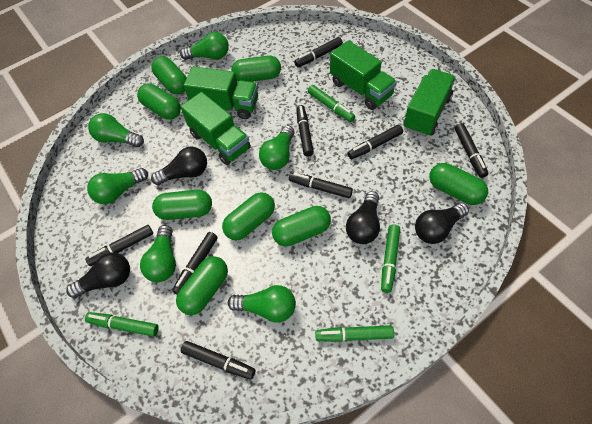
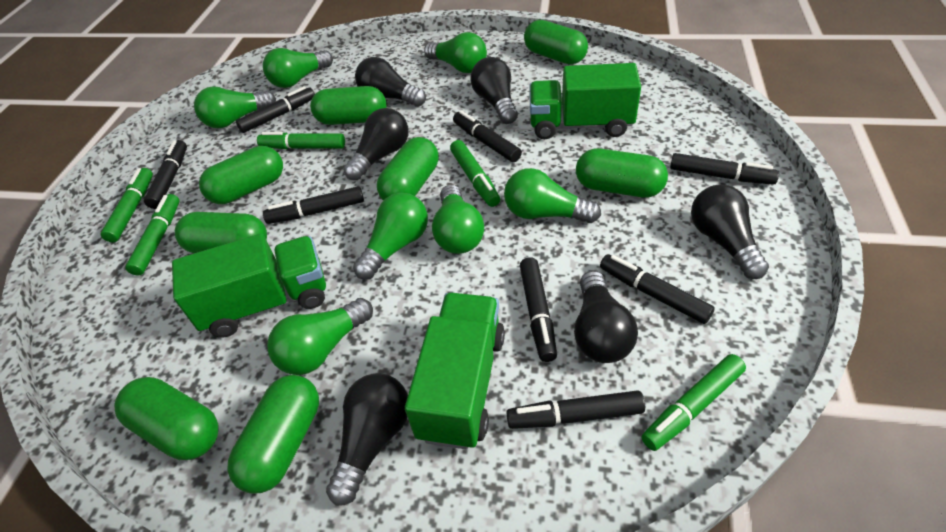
black light bulb: 4 -> 6
green light bulb: 6 -> 7
green marker: 4 -> 5
green truck: 4 -> 3

